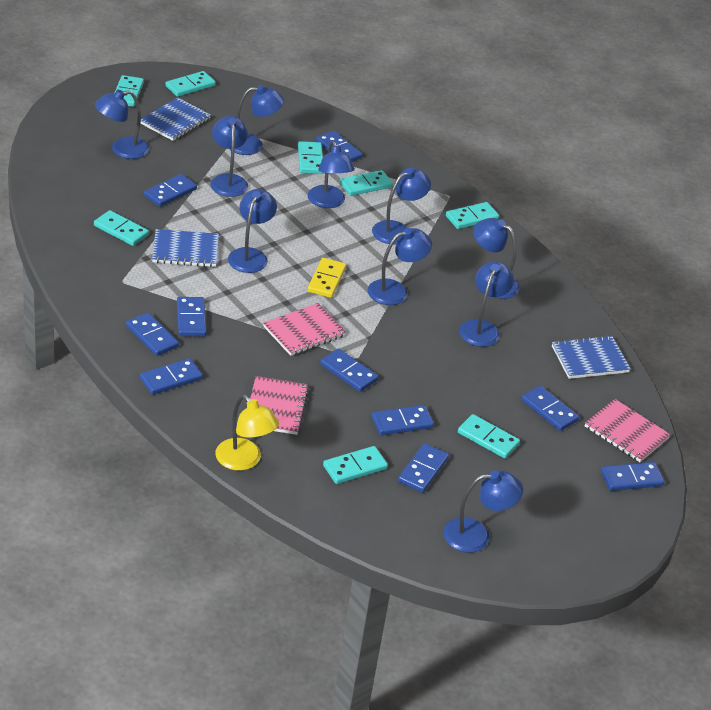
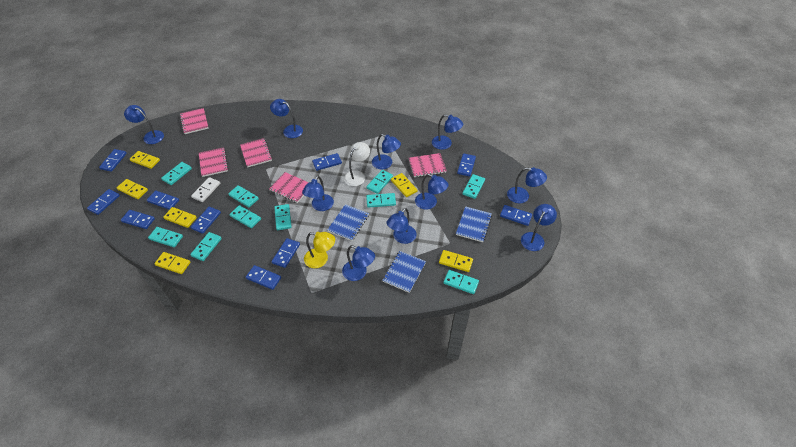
pink notebook: 3 -> 5
turquoise domino: 8 -> 10
white domino: 0 -> 1
white lamp: 0 -> 1
yellow domino: 1 -> 6

